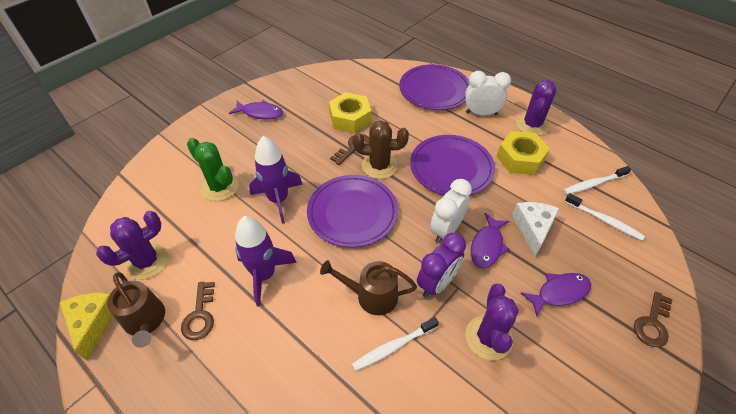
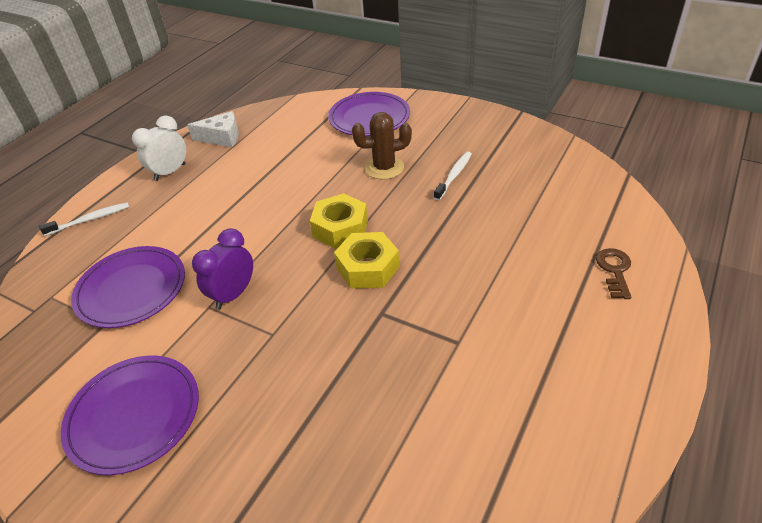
brown key: 3 -> 1
brown watering can: 2 -> 0
green cactus: 1 -> 0
purple cactus: 3 -> 0
purple fish: 3 -> 0
purple rocket: 2 -> 0
white clock: 2 -> 1
white toothbrush: 3 -> 2
yellow cheese: 1 -> 0

